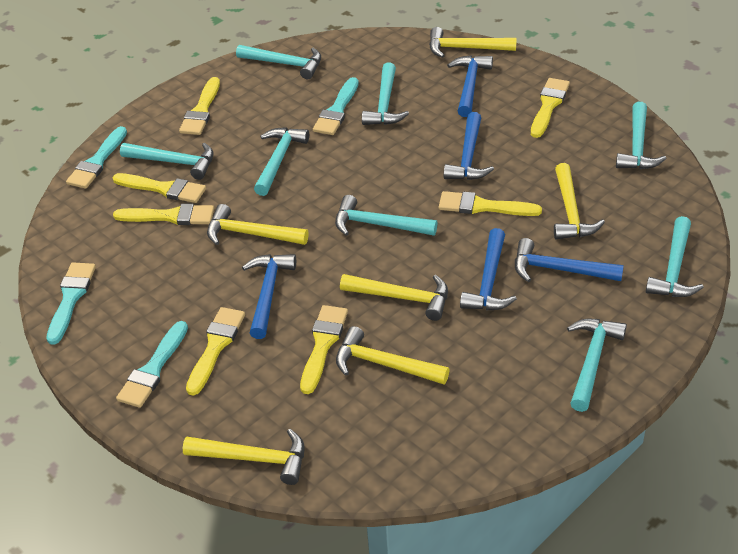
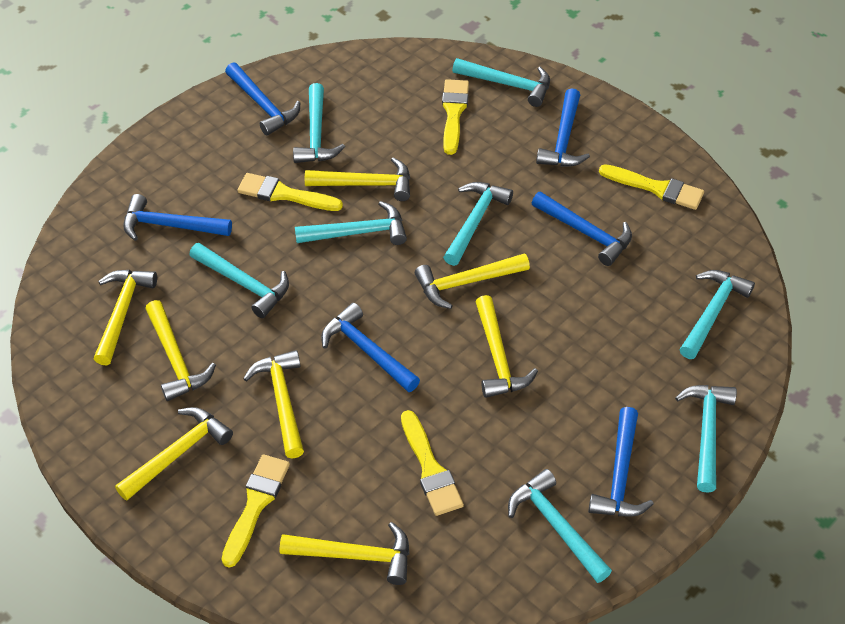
blue hammer: 5 -> 6
turquoise brush: 4 -> 0
yellow brush: 7 -> 5
yellow hammer: 6 -> 8

